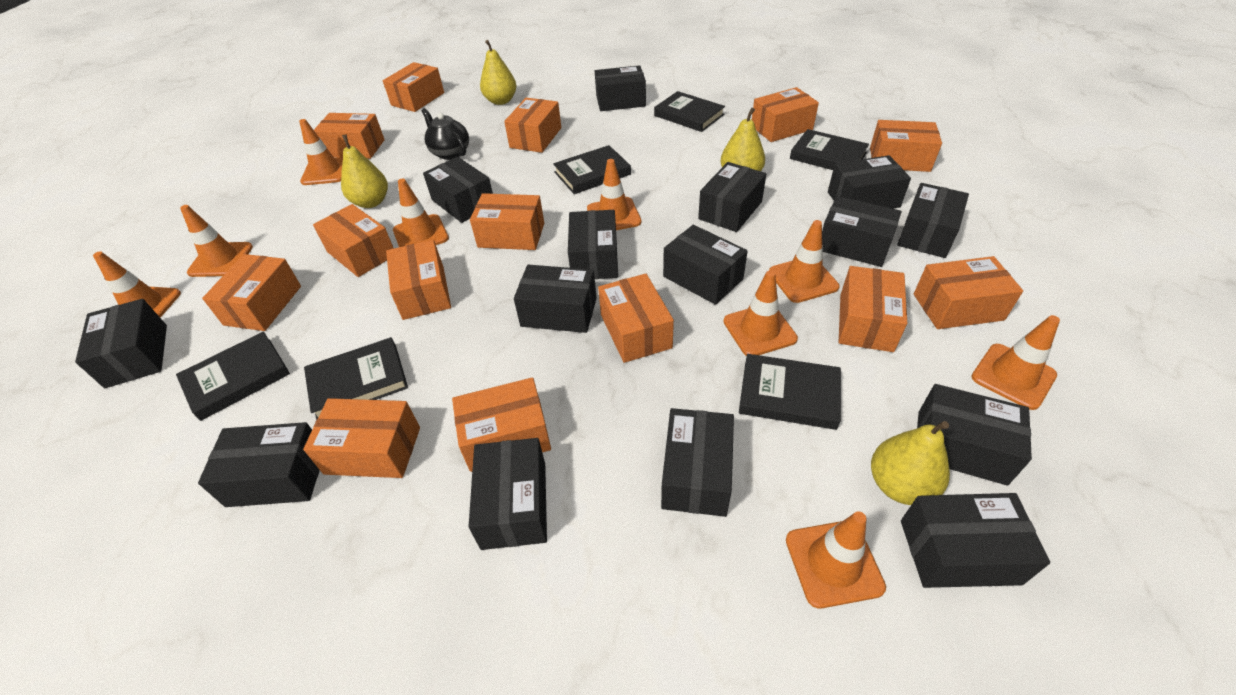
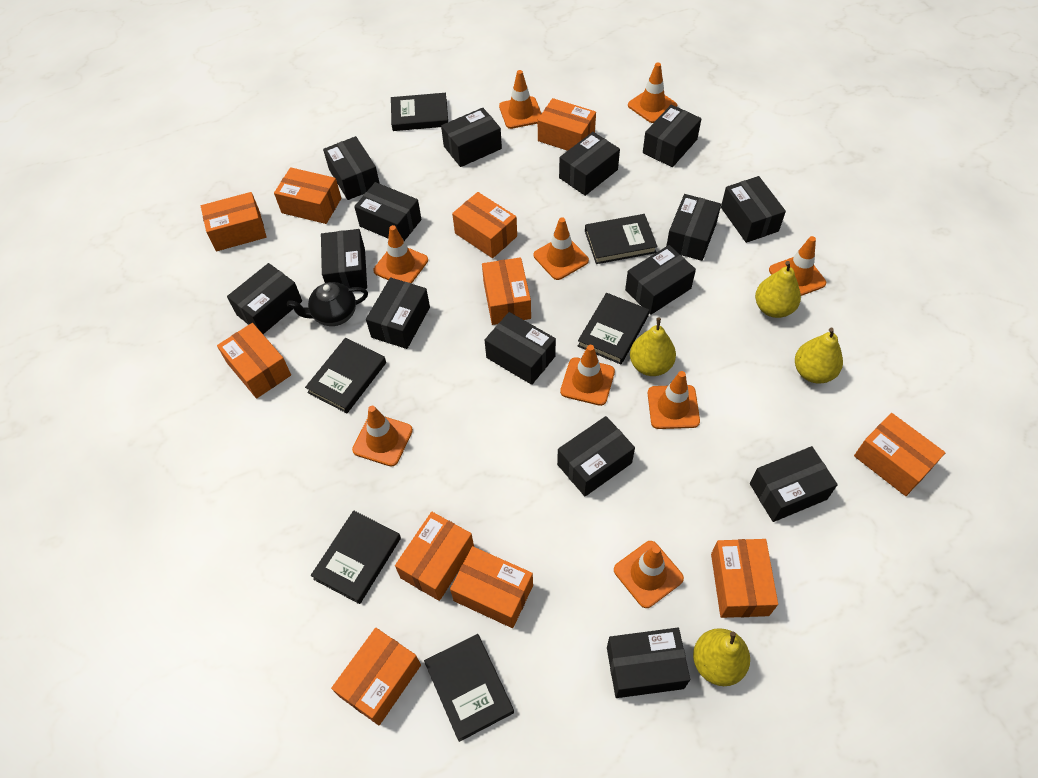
orange box: 14 -> 11

